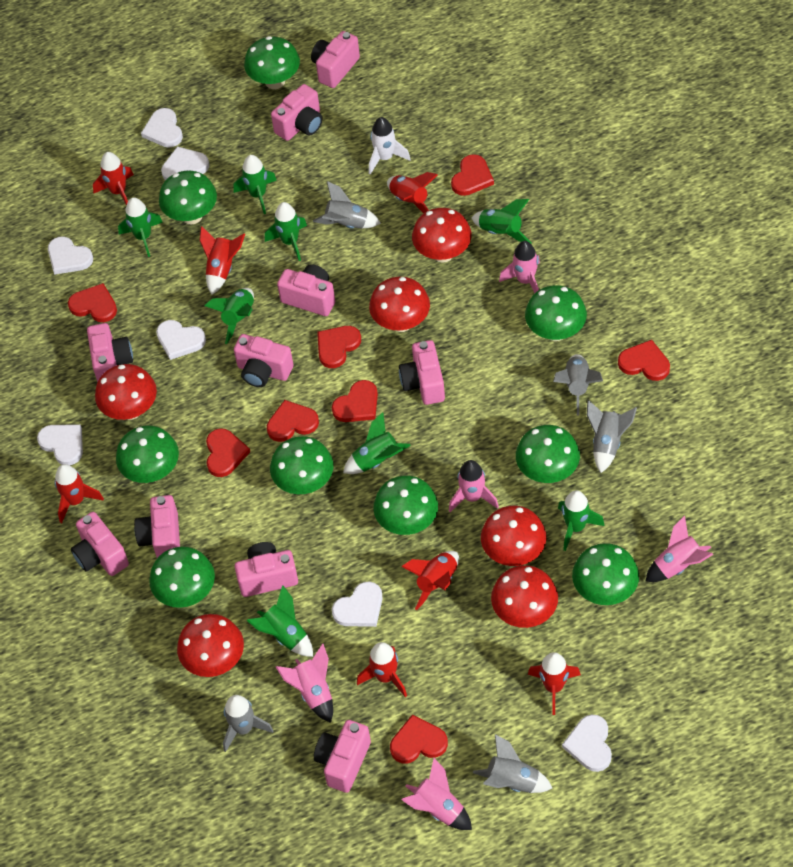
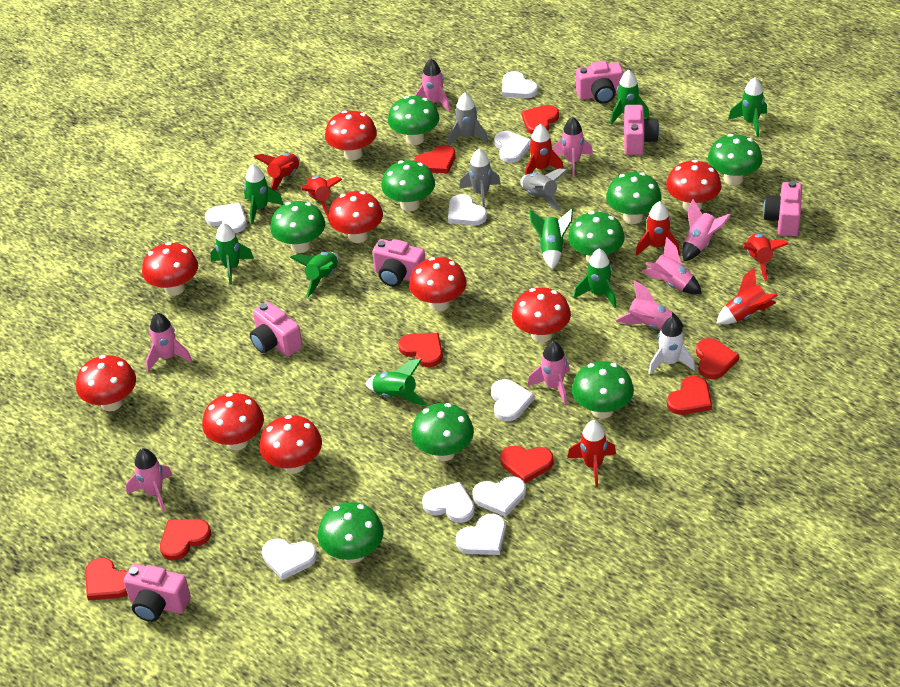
grey rocket: 5 -> 3
pink camera: 10 -> 6
pink rocket: 5 -> 8
red mushroom: 6 -> 9
white heart: 7 -> 9

